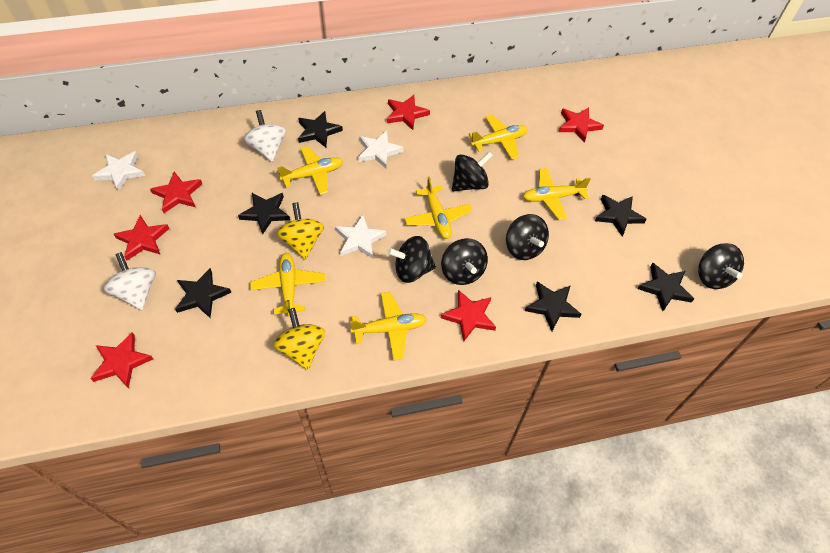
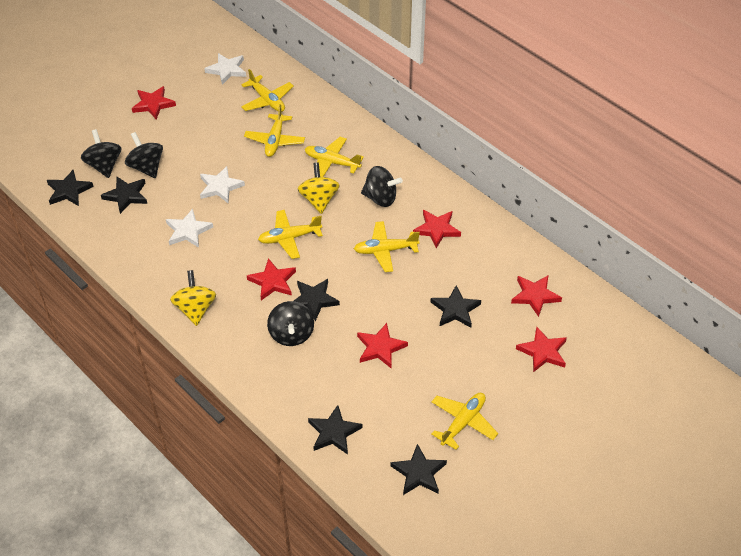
black spinning top: 5 -> 4
white spinning top: 2 -> 0

